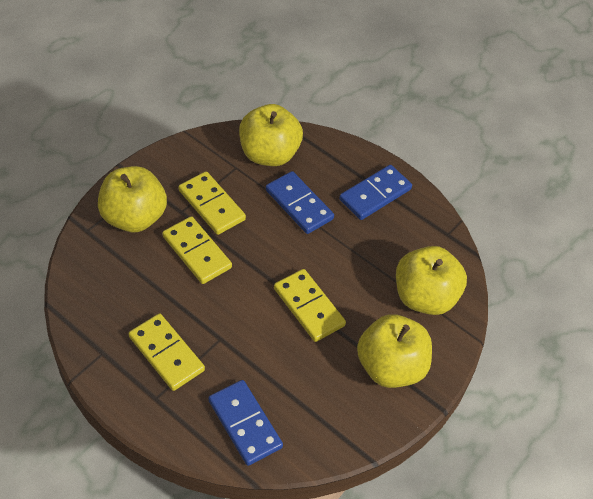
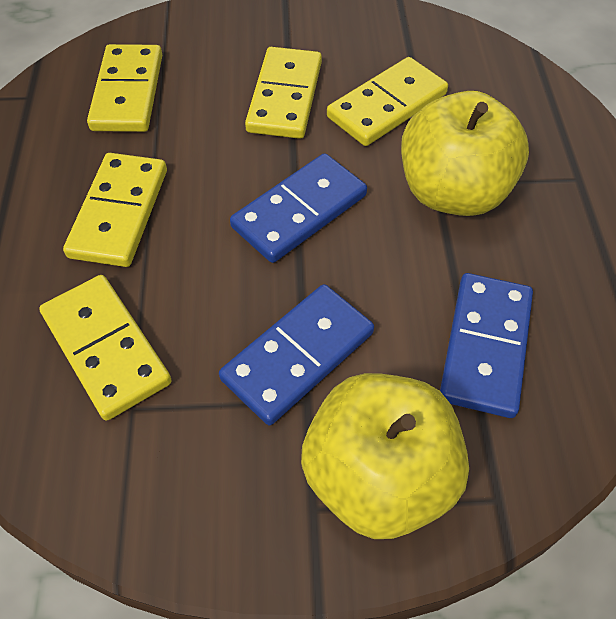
yellow apple: 4 -> 2
yellow domino: 4 -> 5

